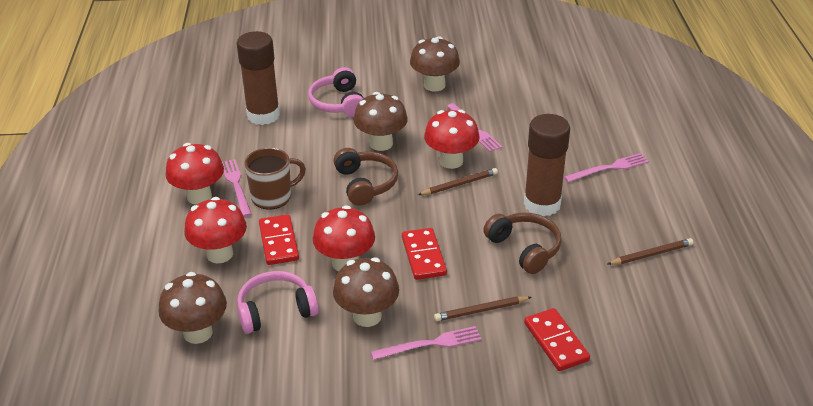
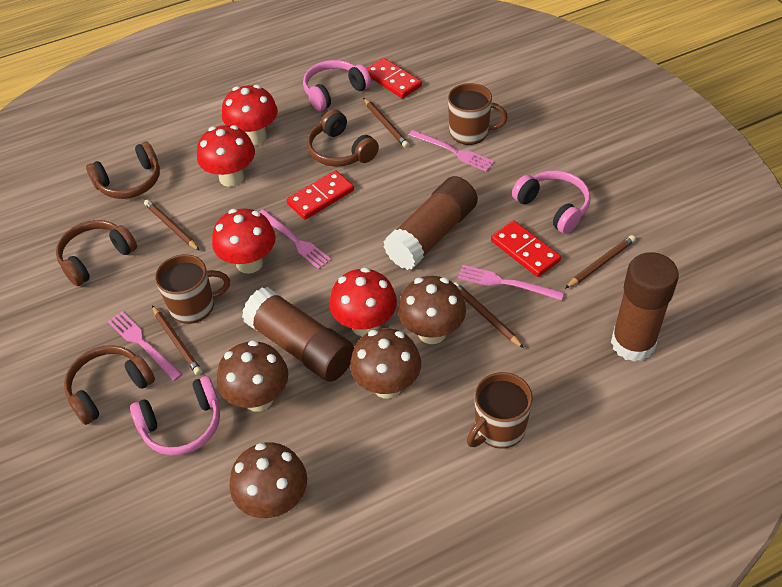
brown glue stick: 2 -> 3
brown headphones: 2 -> 4
brown mug: 1 -> 3
brown pencil: 3 -> 5
pink headphones: 2 -> 3

